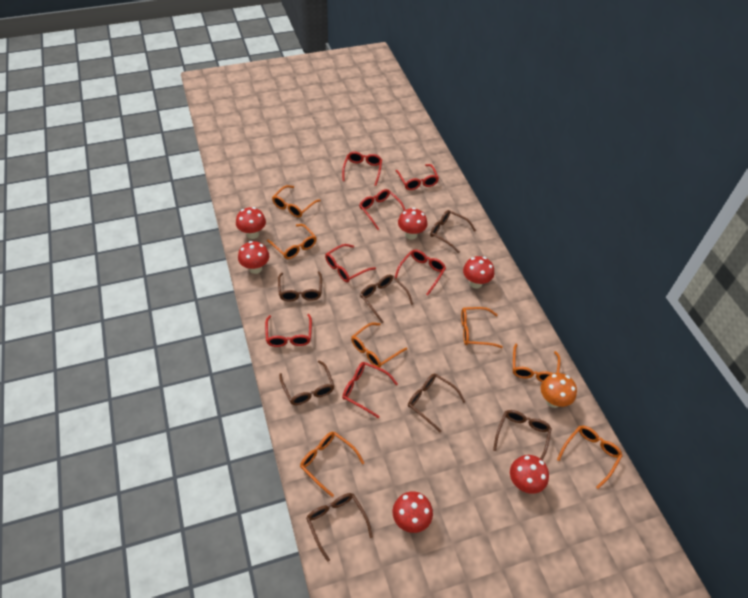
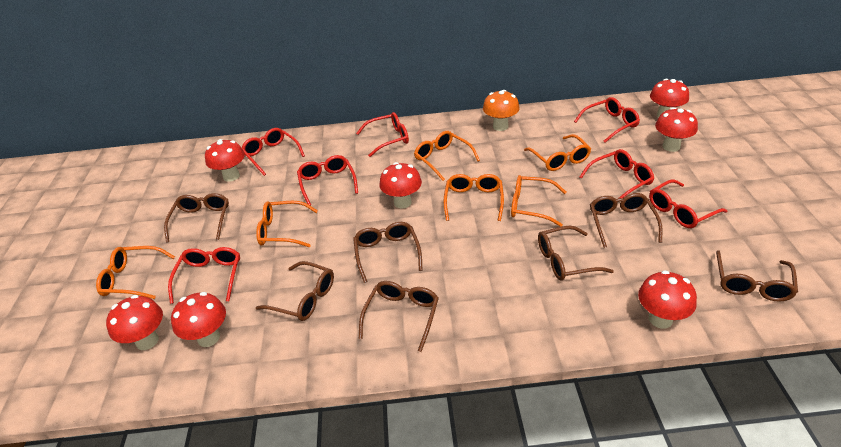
orange glasses: 7 -> 6
red mushroom: 6 -> 7

